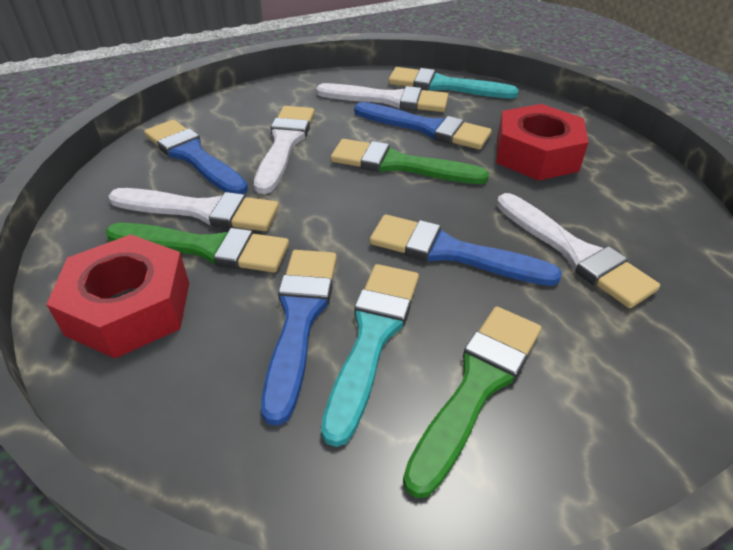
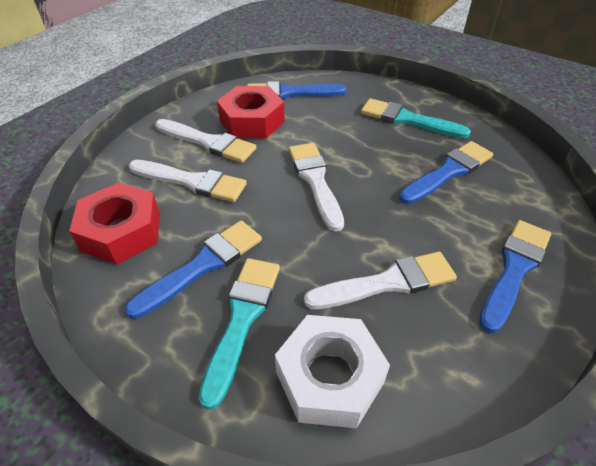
green brush: 3 -> 0
white nut: 0 -> 1

